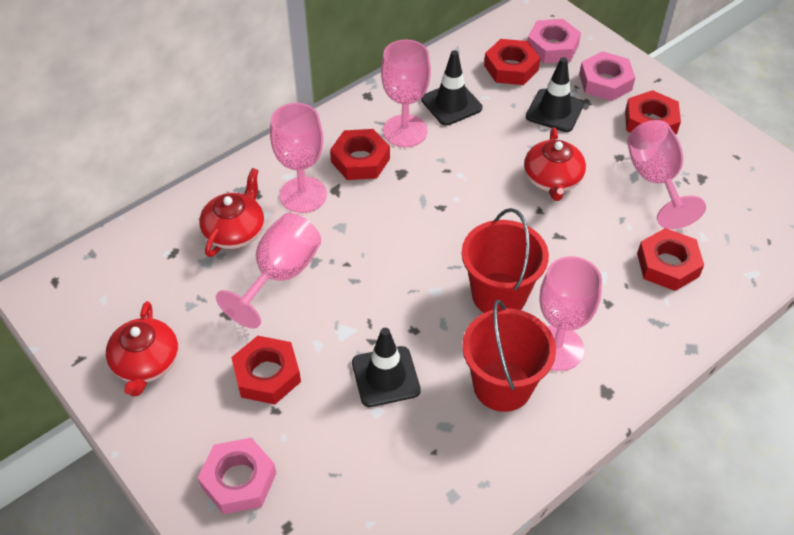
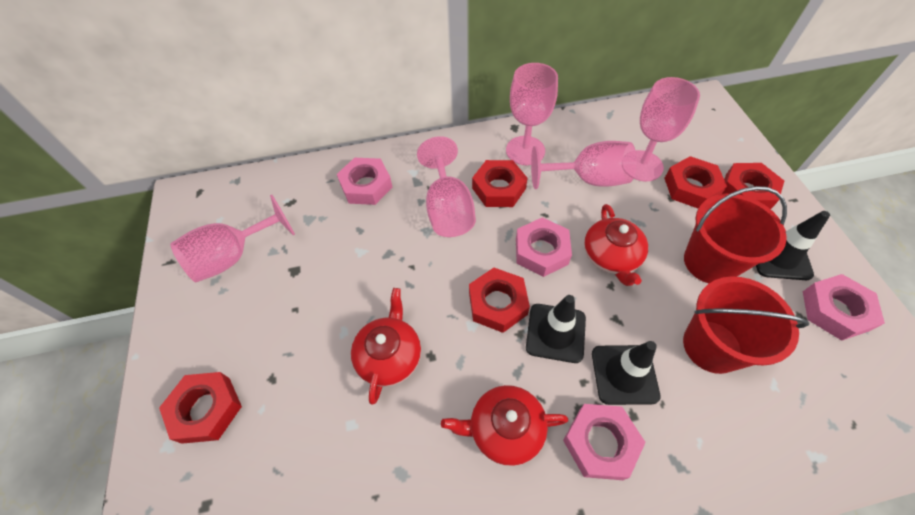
pink nut: 3 -> 4

